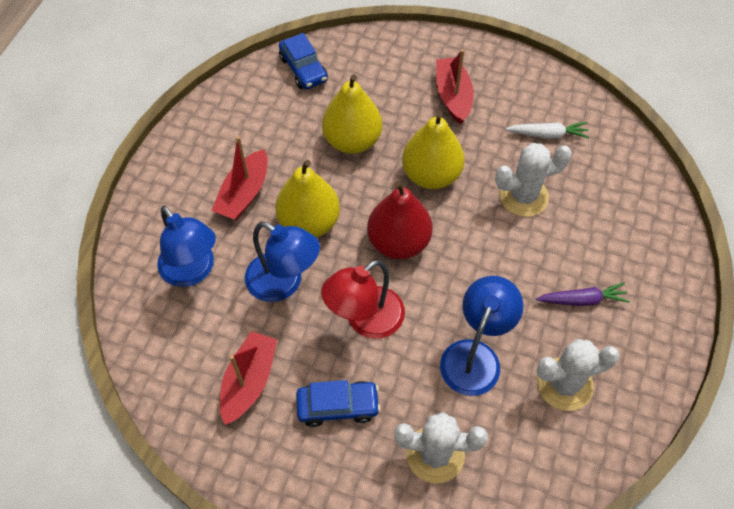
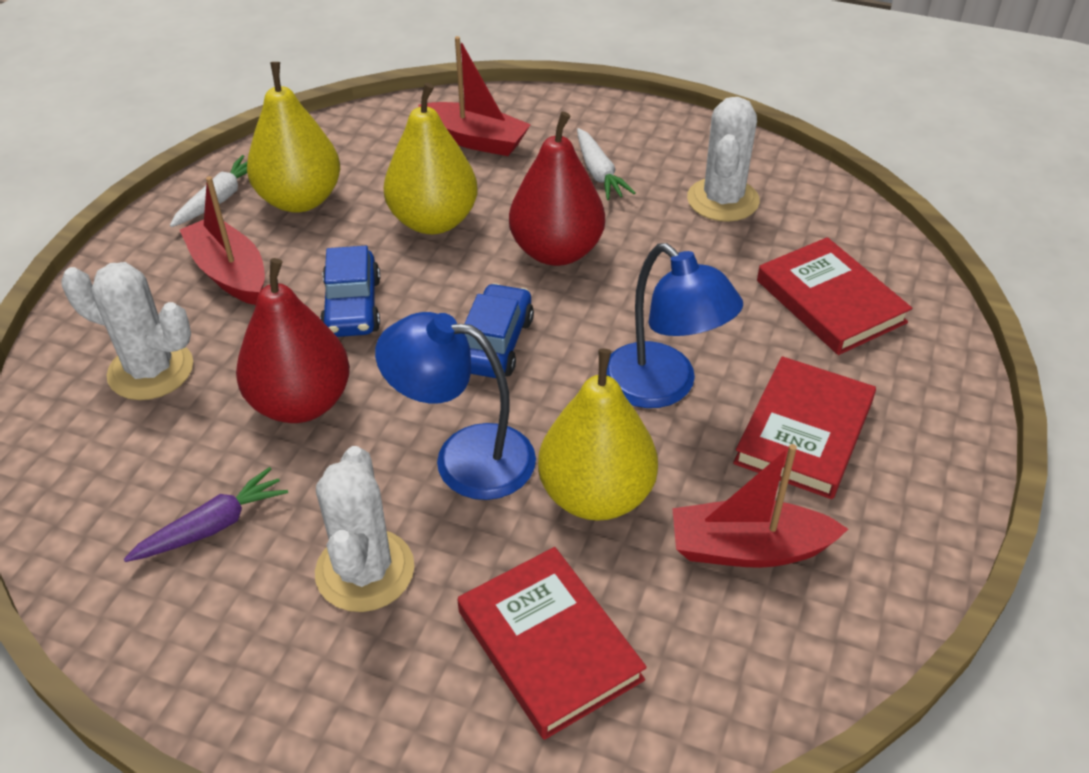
blue lamp: 3 -> 2
red book: 0 -> 3
red lamp: 1 -> 0
red pear: 1 -> 2
white carrot: 1 -> 2

